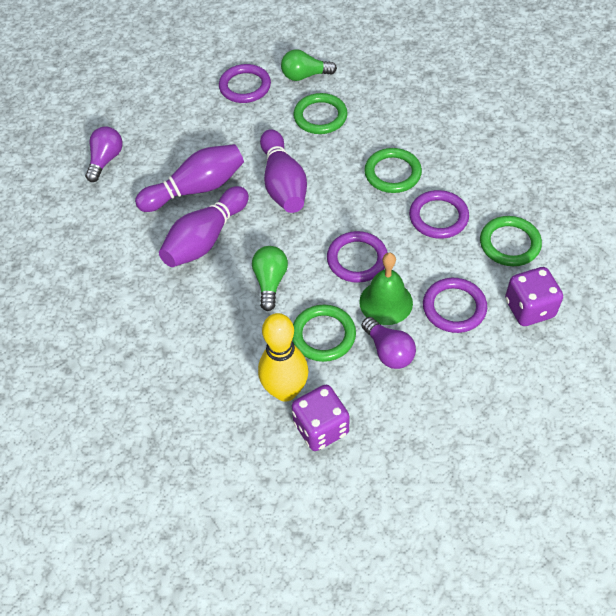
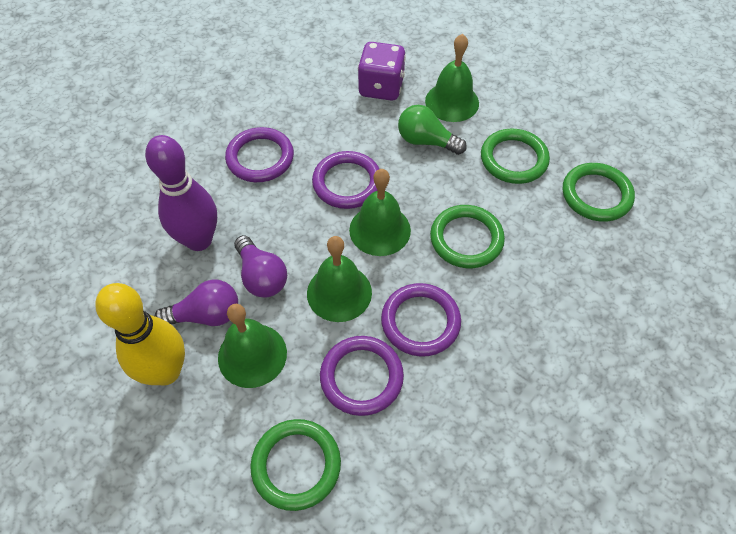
green bell: 1 -> 4
green light bulb: 2 -> 1
purple bowling pin: 3 -> 1
purple dice: 2 -> 1

